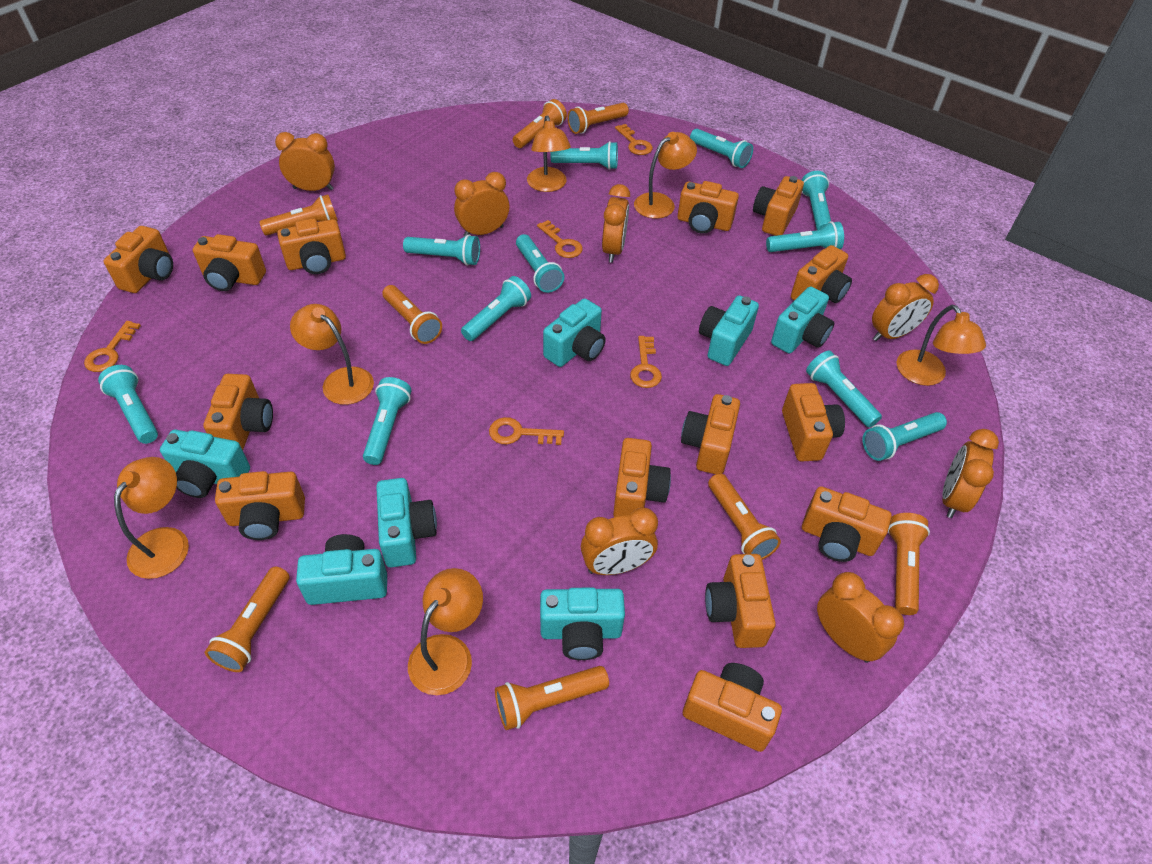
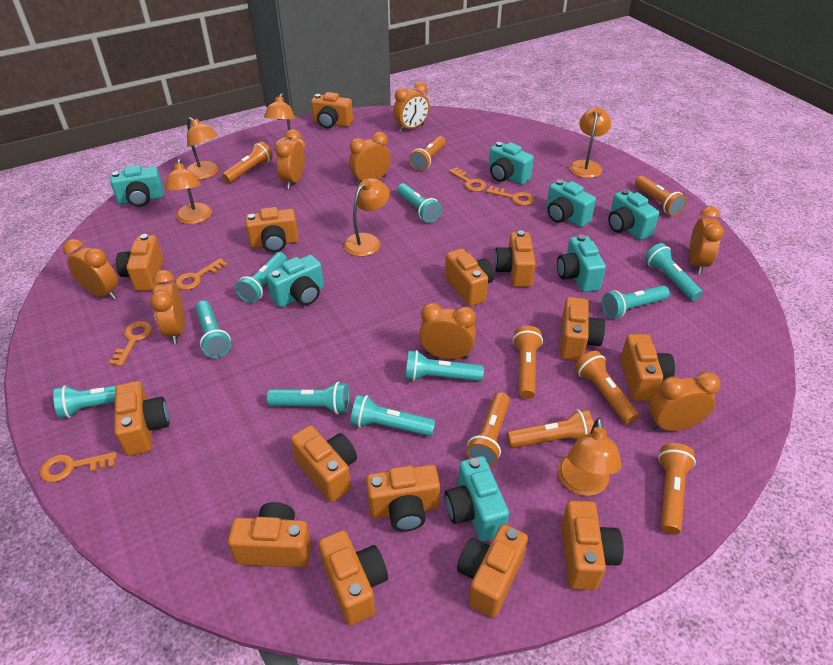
orange clock: 7 -> 8
turquoise flashlight: 11 -> 9

